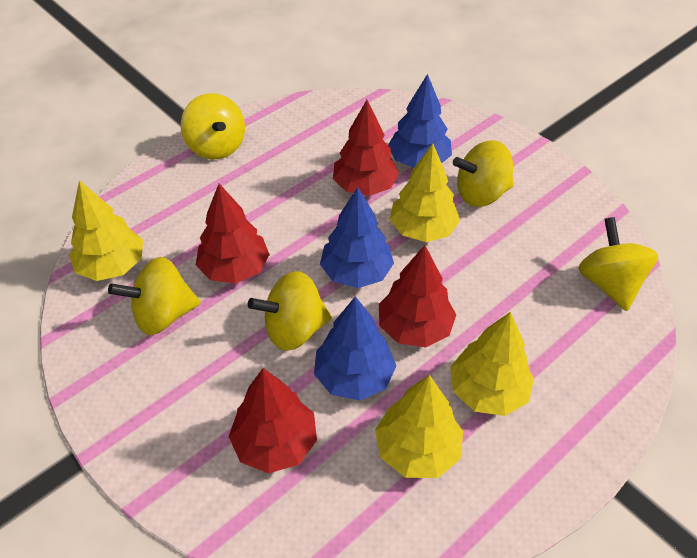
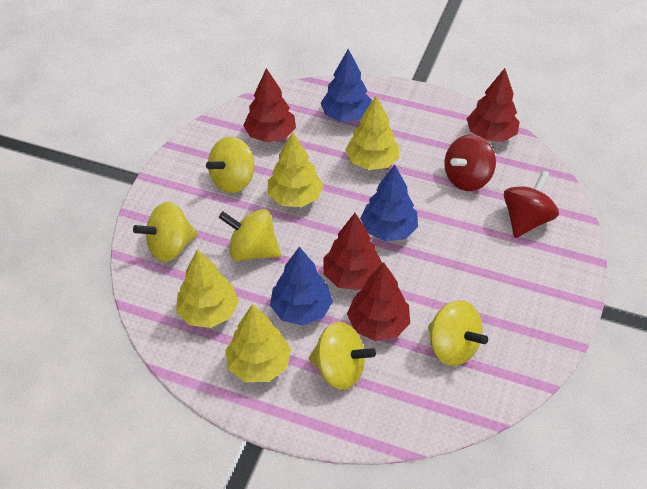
red spinning top: 0 -> 2

